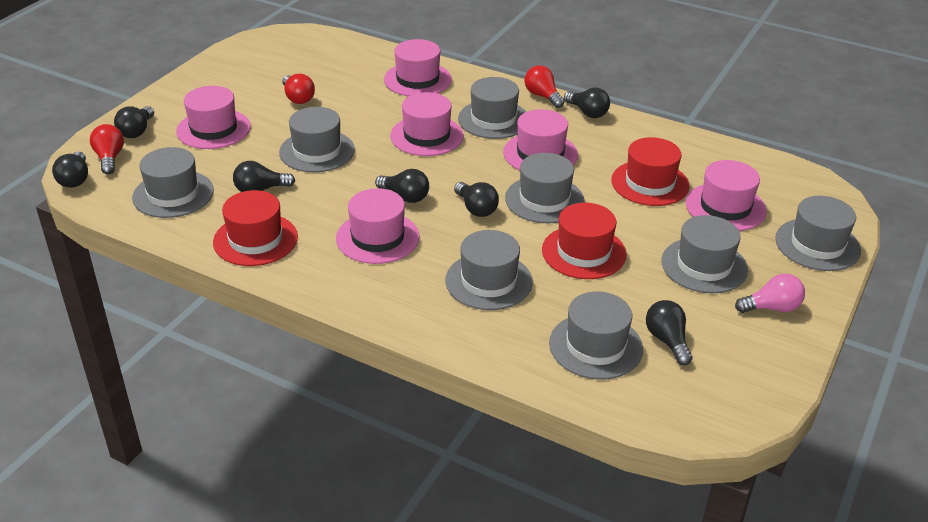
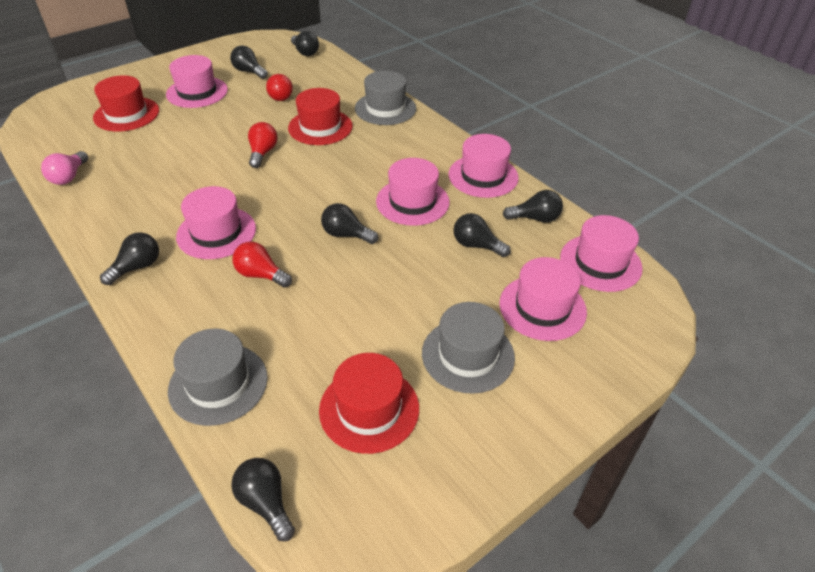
grey hat: 8 -> 3

